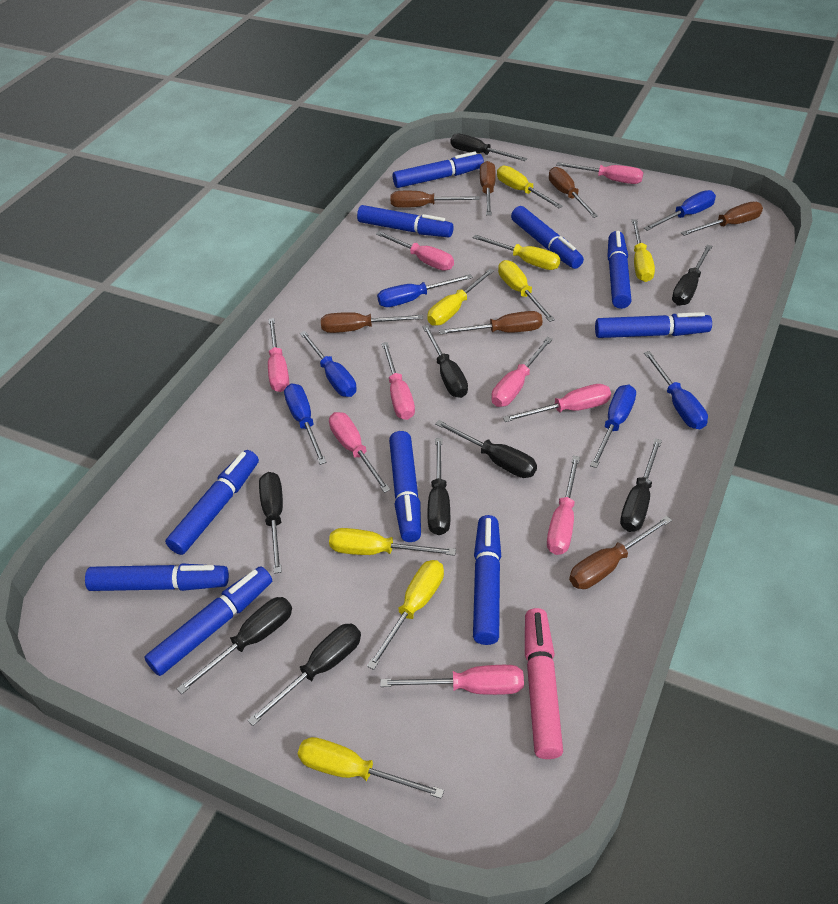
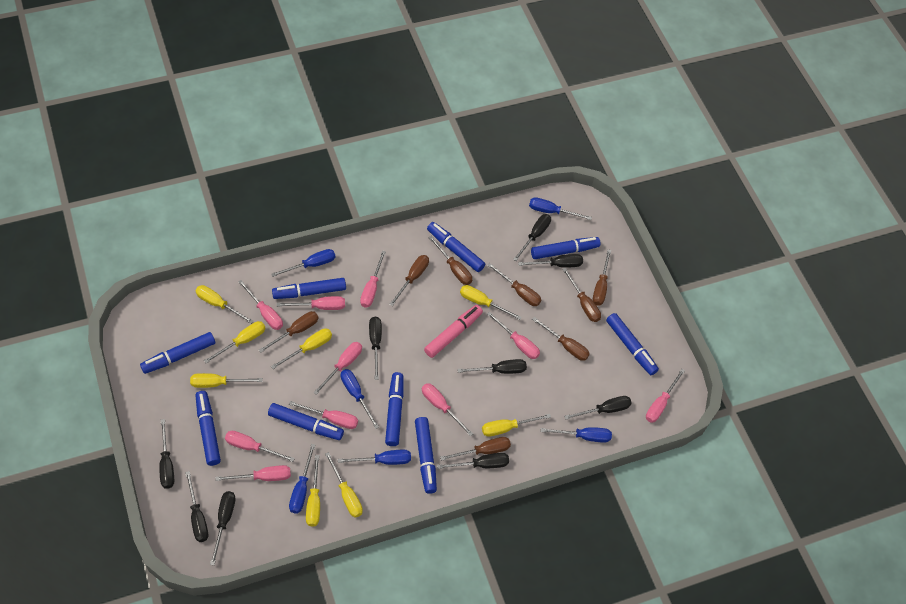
blue marker: 10 -> 9
brown screwdriver: 7 -> 8
pink screwdriver: 9 -> 10

